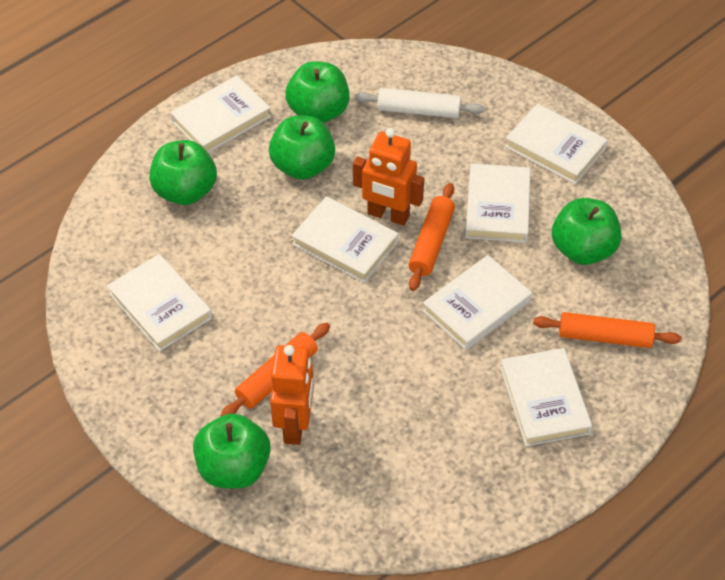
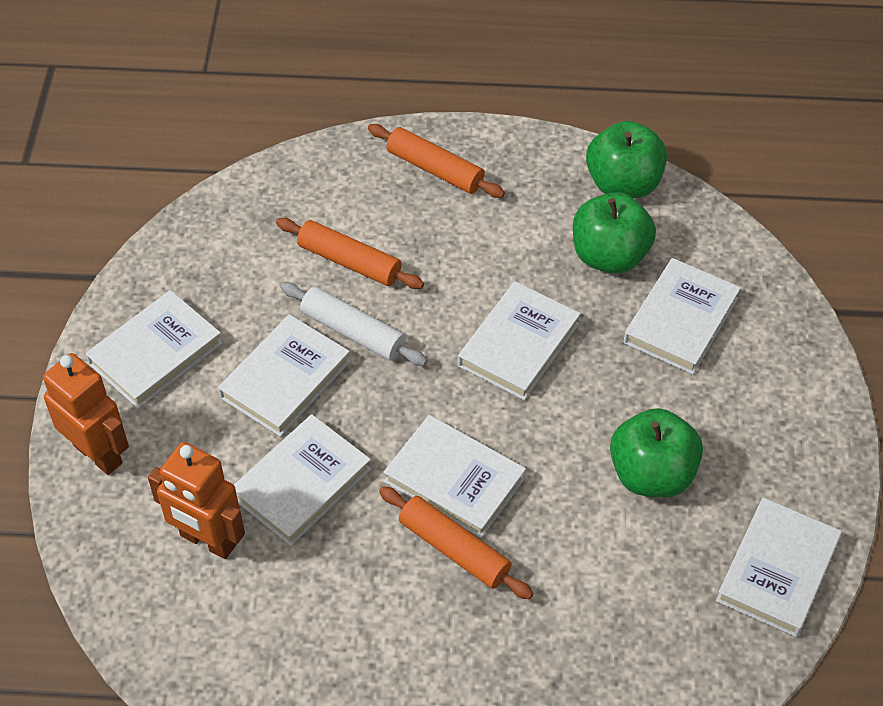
green apple: 5 -> 3

